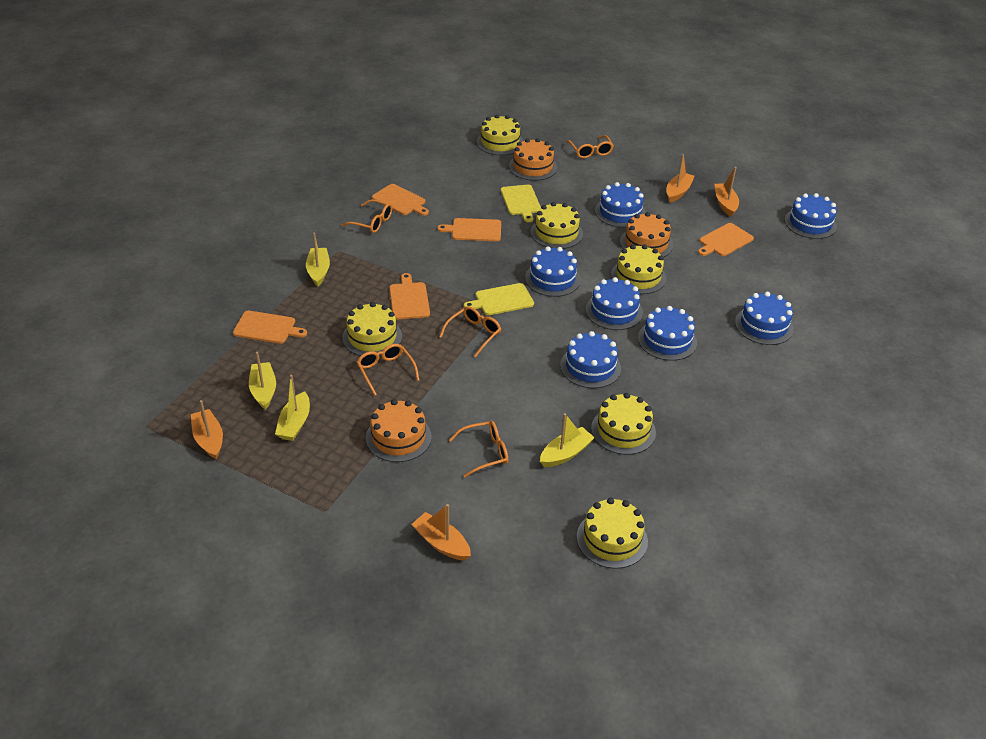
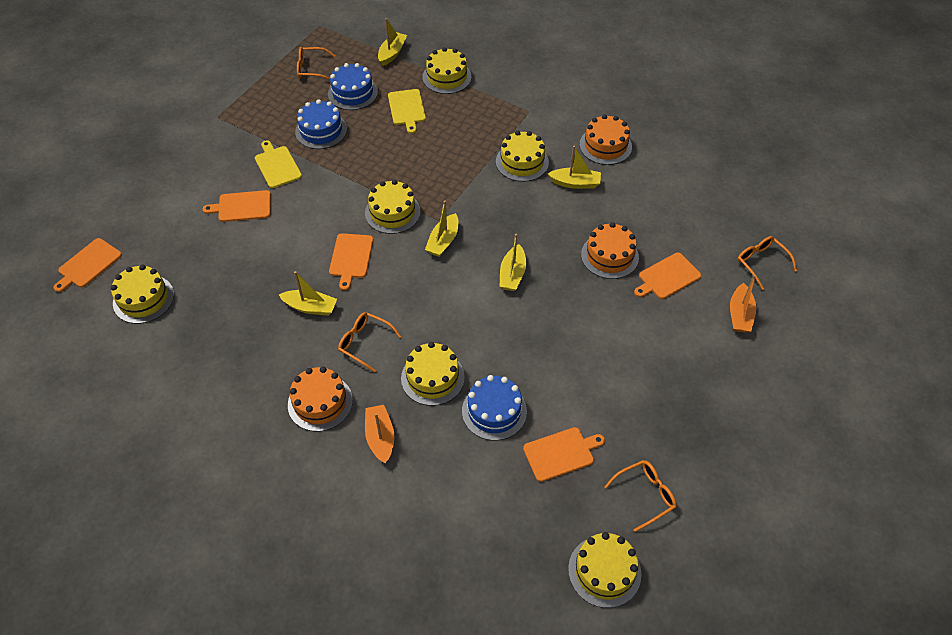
blue cake: 7 -> 3
orange boat: 4 -> 2
orange glasses: 5 -> 4
yellow boat: 4 -> 5

